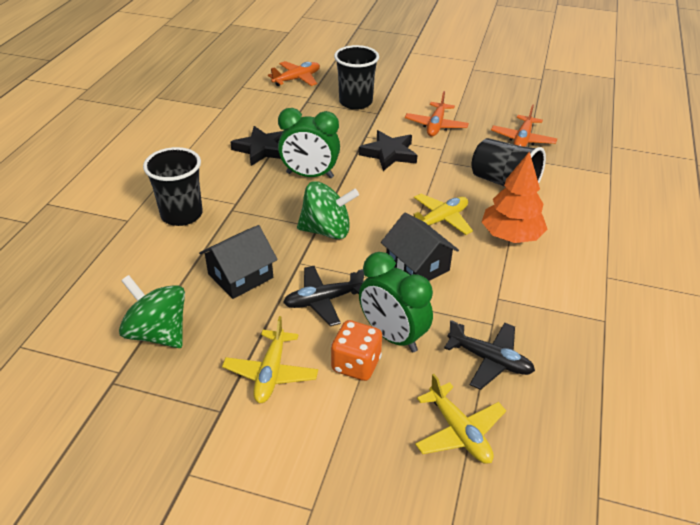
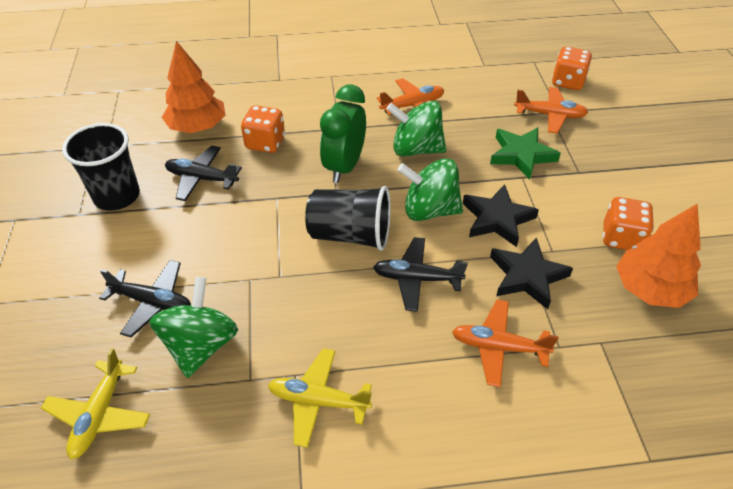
black cup: 3 -> 2
black house: 2 -> 0
black plane: 2 -> 3
green clock: 2 -> 1
green spinning top: 2 -> 3
green star: 0 -> 1
orange dice: 1 -> 3
orange tree: 1 -> 2
yellow plane: 3 -> 2

